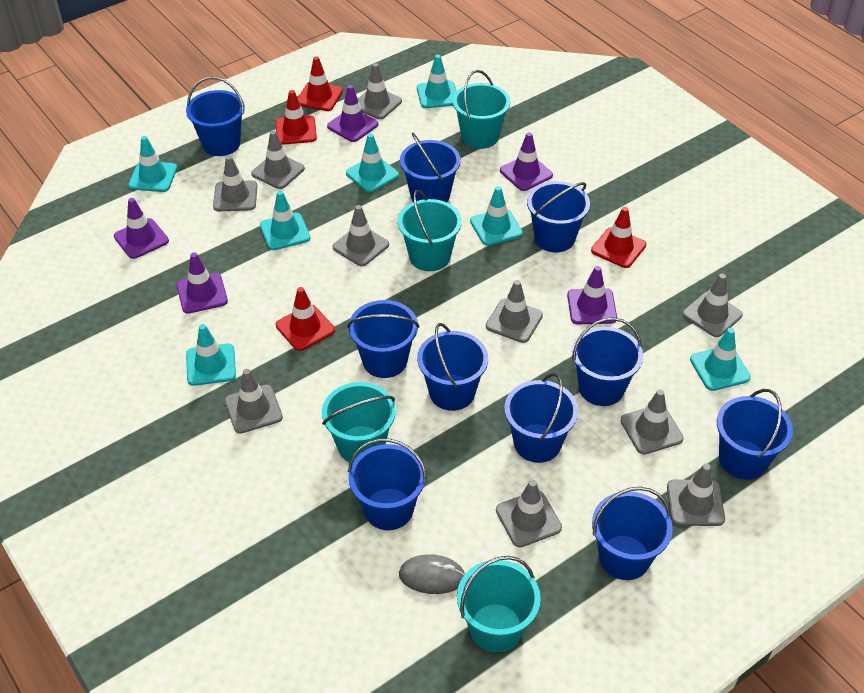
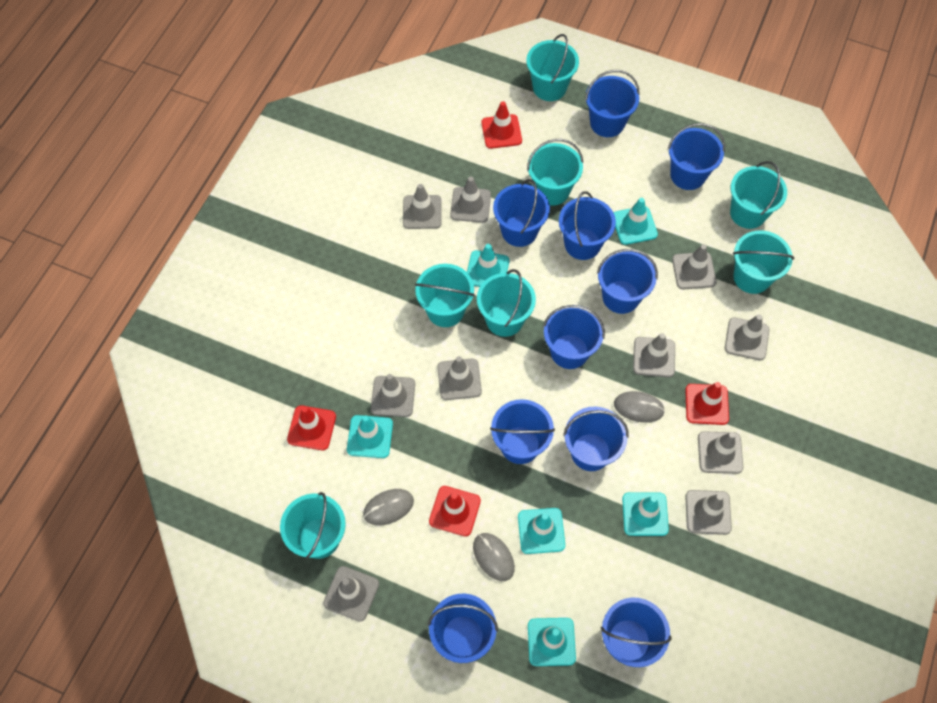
grey mouse: 1 -> 3
purple traffic cone: 5 -> 0
turquoise bucket: 4 -> 7
turquoise traffic cone: 7 -> 6

